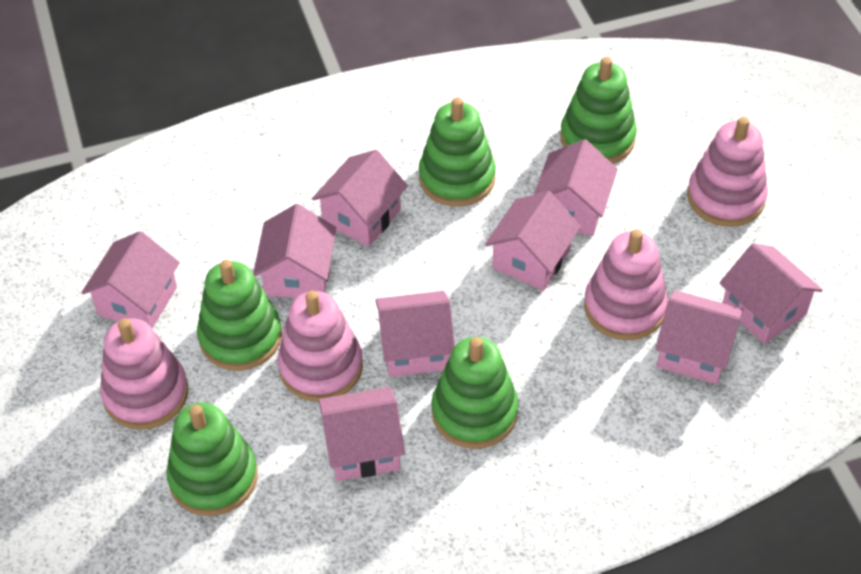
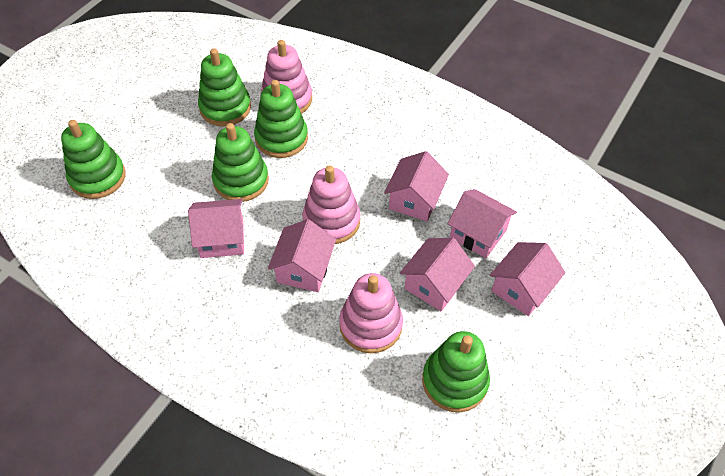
pink house: 9 -> 6
pink stacking toy: 4 -> 3

